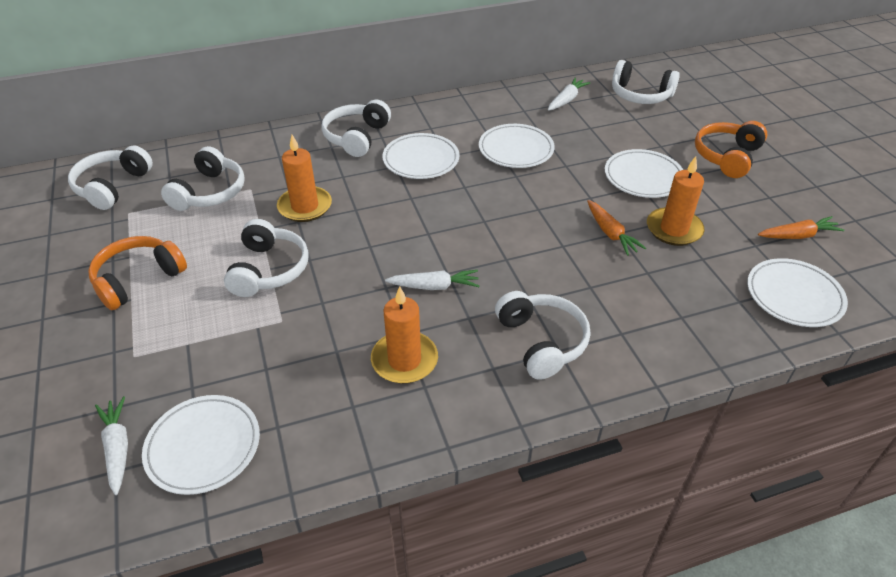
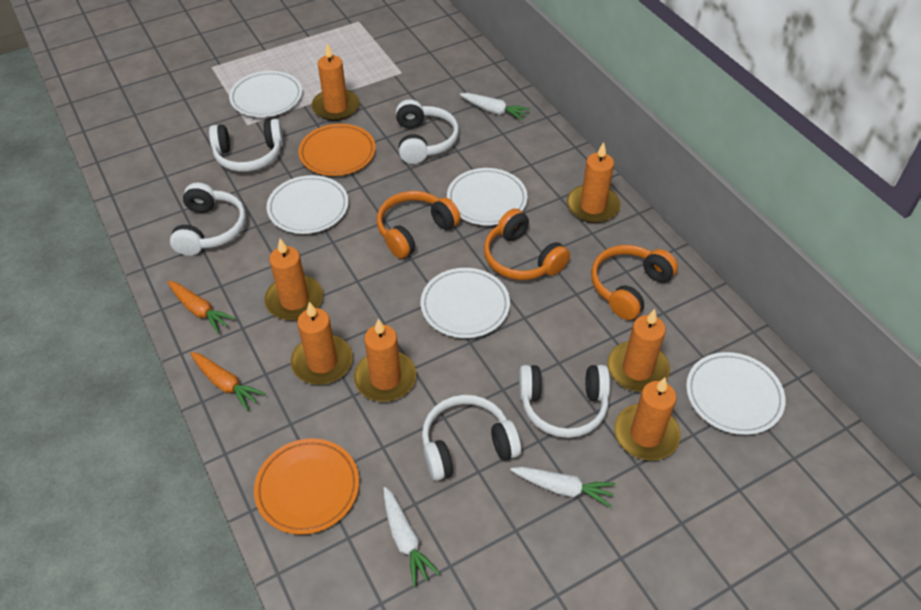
orange candle: 3 -> 7
orange headphones: 2 -> 3
orange plate: 0 -> 2
white headphones: 6 -> 5

